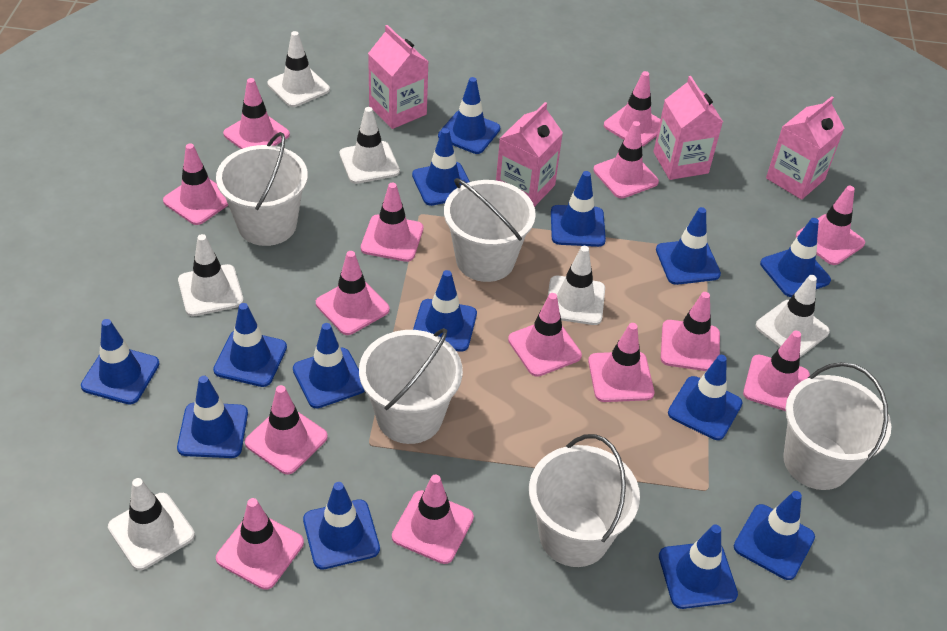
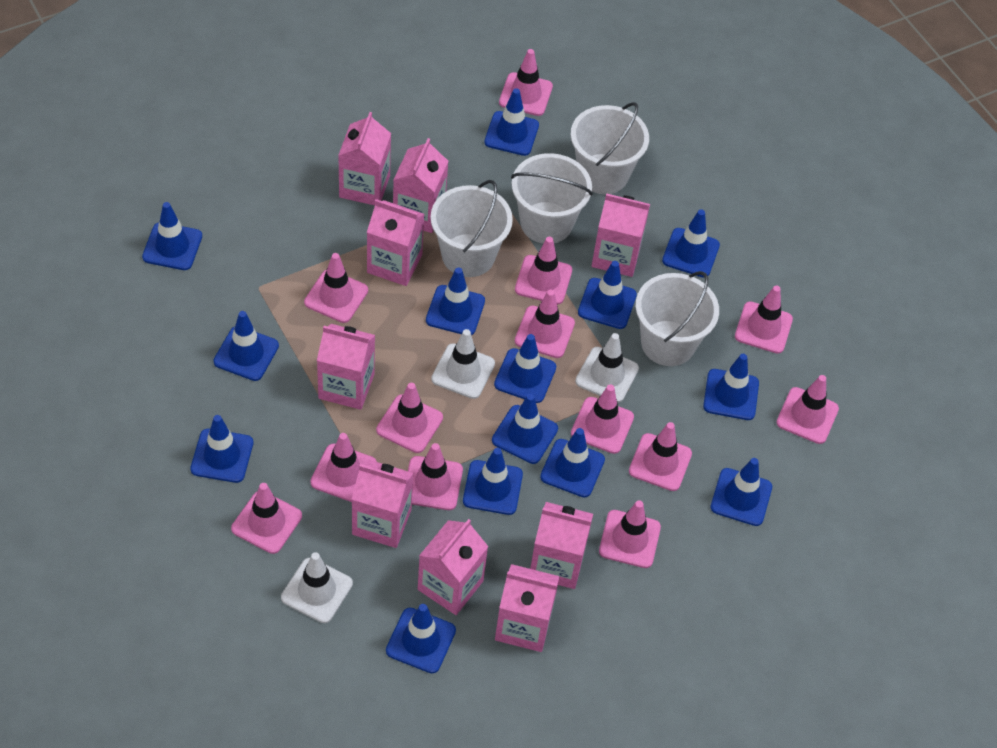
pink carton: 4 -> 9
pink traffic cone: 14 -> 13
white bucket: 5 -> 4
white traffic cone: 6 -> 3

